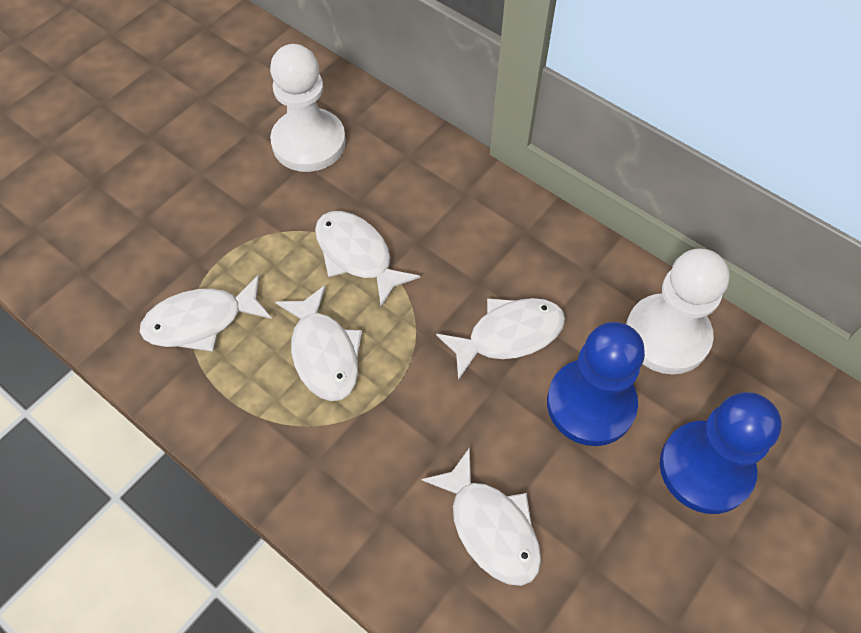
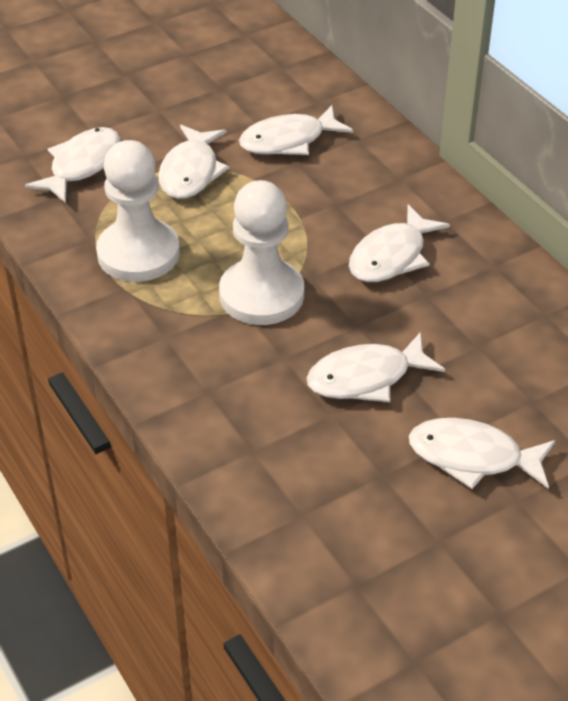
blue pawn: 2 -> 0
white fish: 5 -> 6

